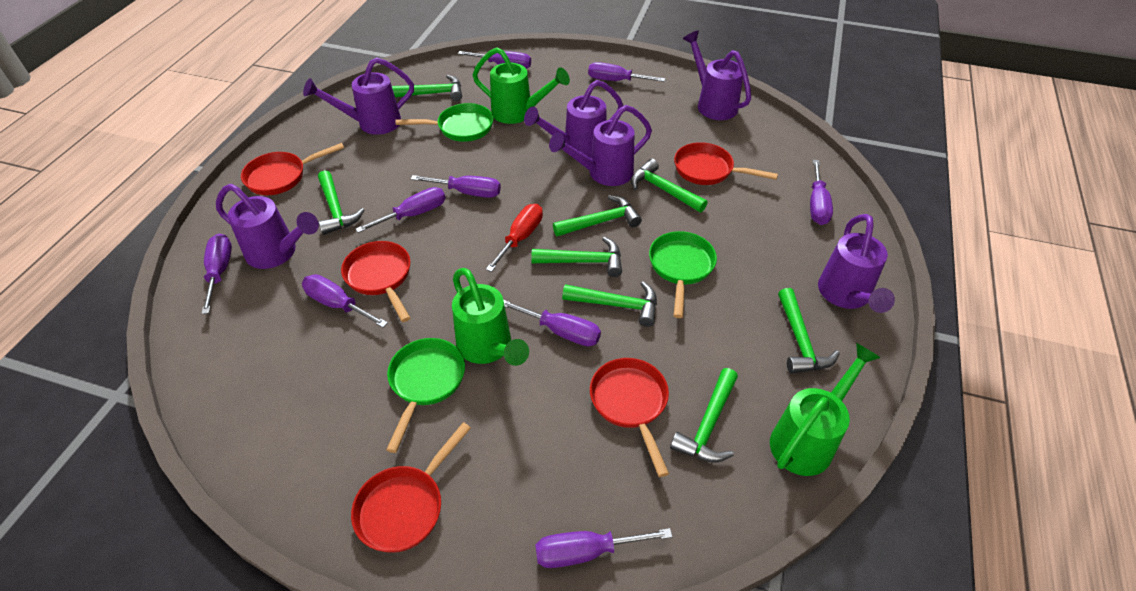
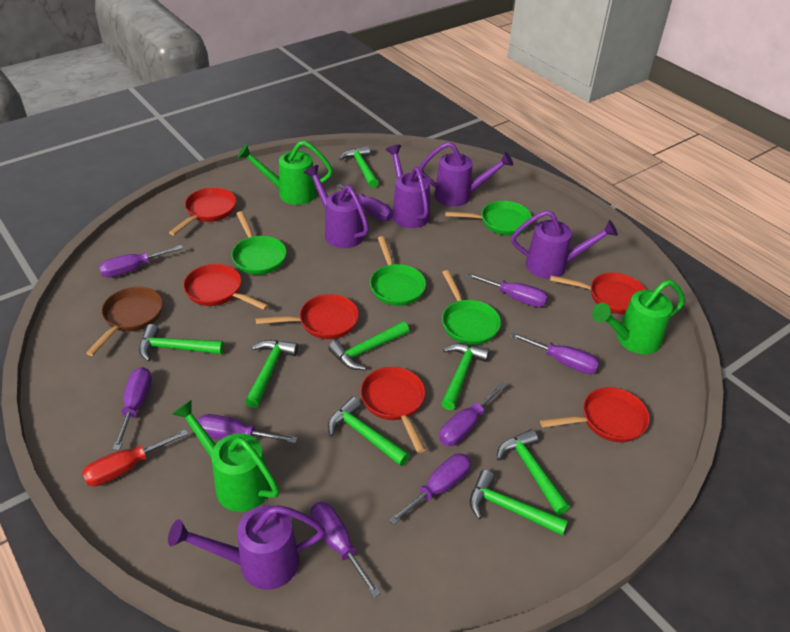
brown pan: 0 -> 1
green pan: 3 -> 4
purple watering can: 6 -> 5
red pan: 5 -> 6

